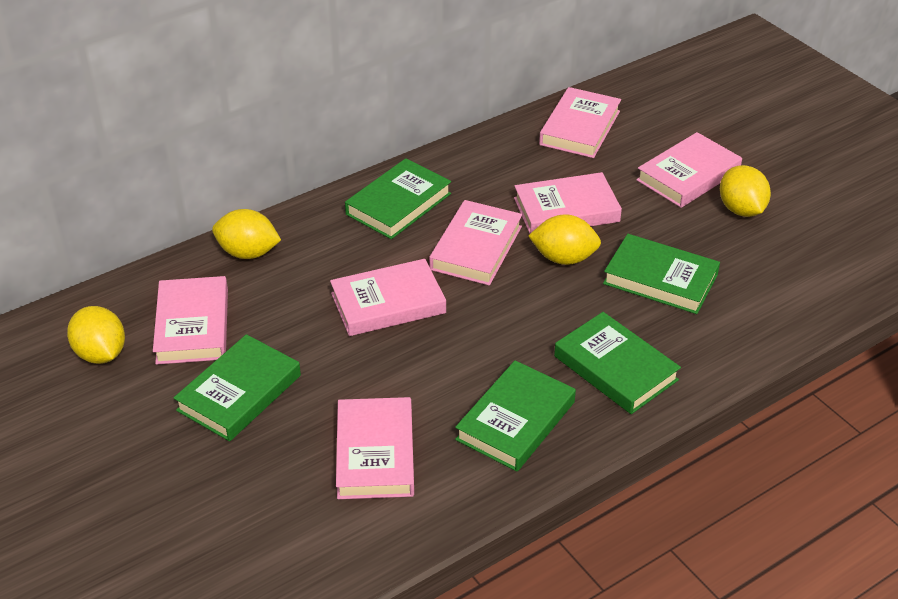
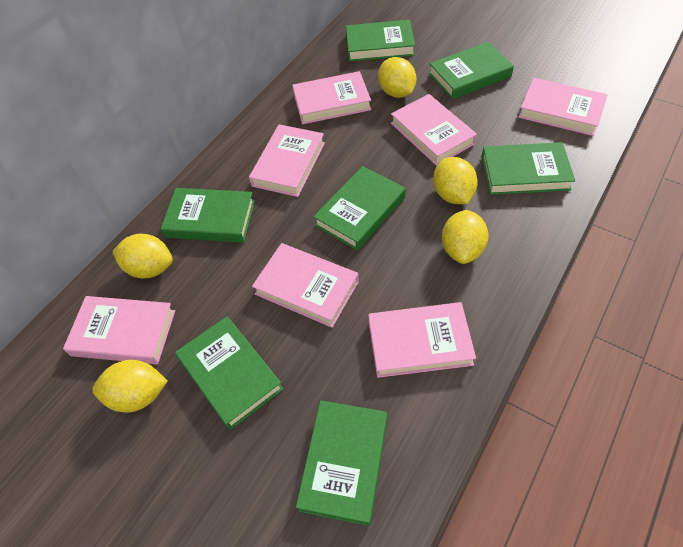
green book: 5 -> 7
yellow lemon: 4 -> 5

